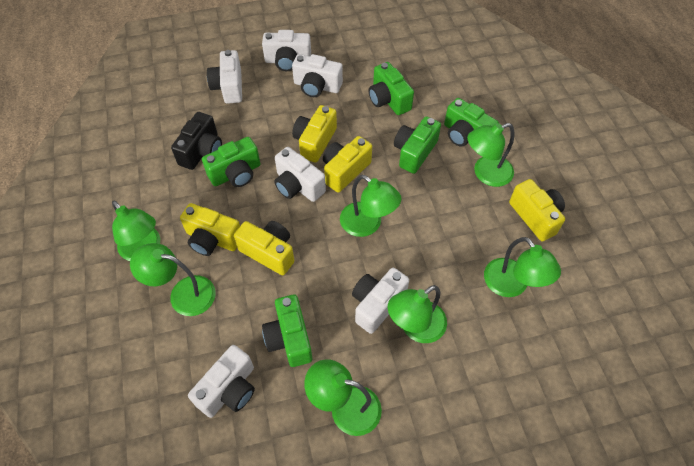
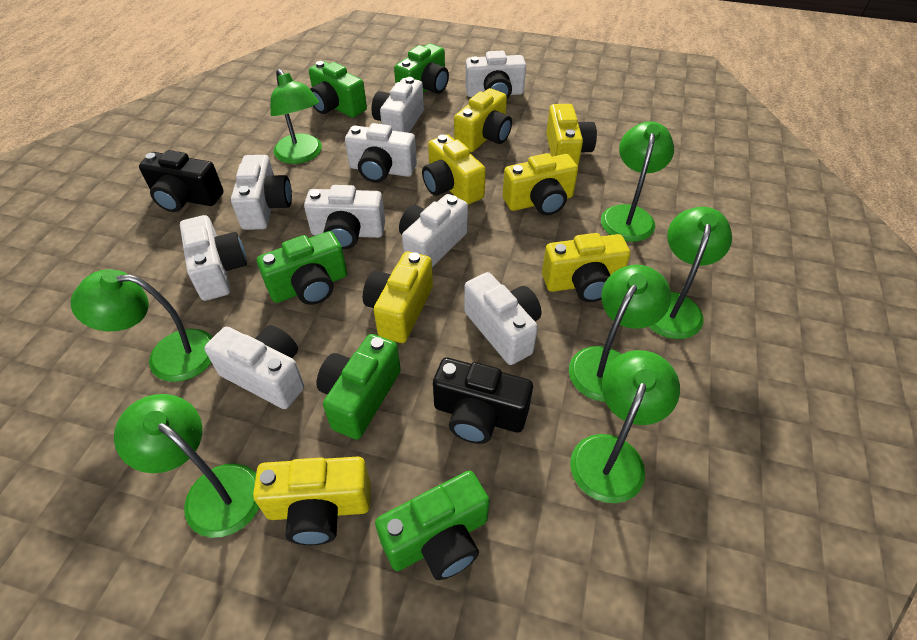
black camera: 1 -> 2
white camera: 6 -> 9
yellow camera: 5 -> 7

